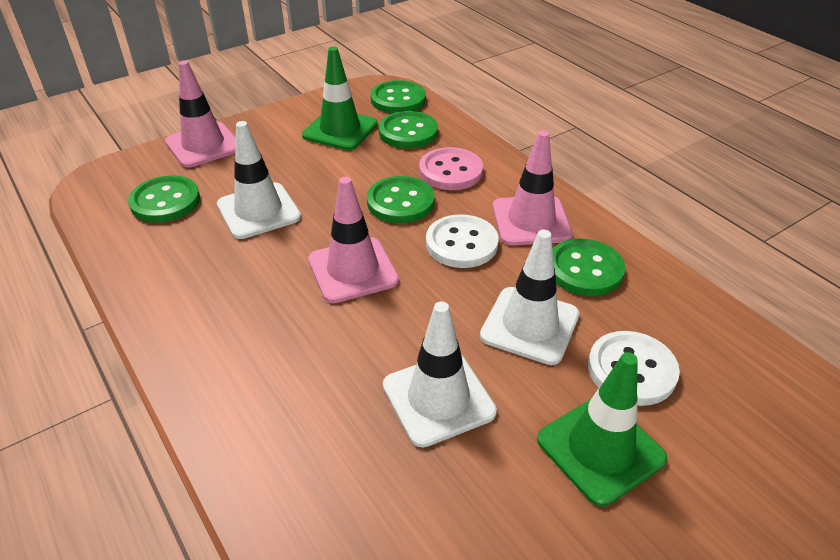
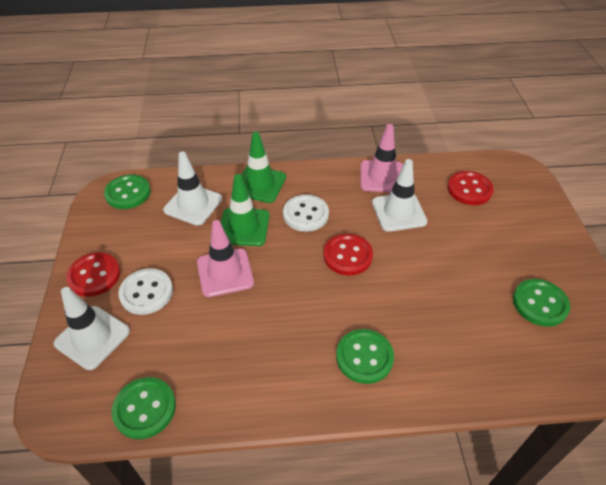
green button: 5 -> 4
pink button: 1 -> 0
pink traffic cone: 3 -> 2
red button: 0 -> 3

